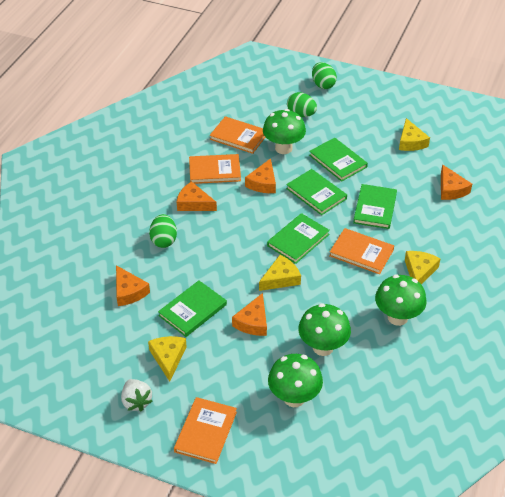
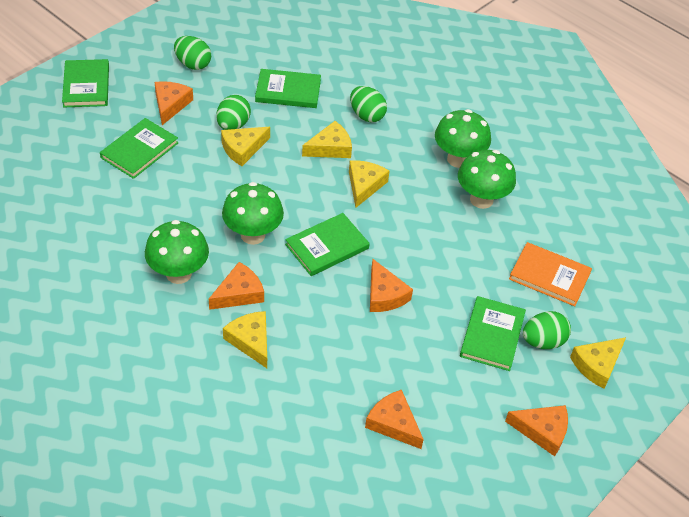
green egg: 3 -> 4
orange book: 4 -> 1
white strawberry: 1 -> 0
yellow cheese: 4 -> 5

